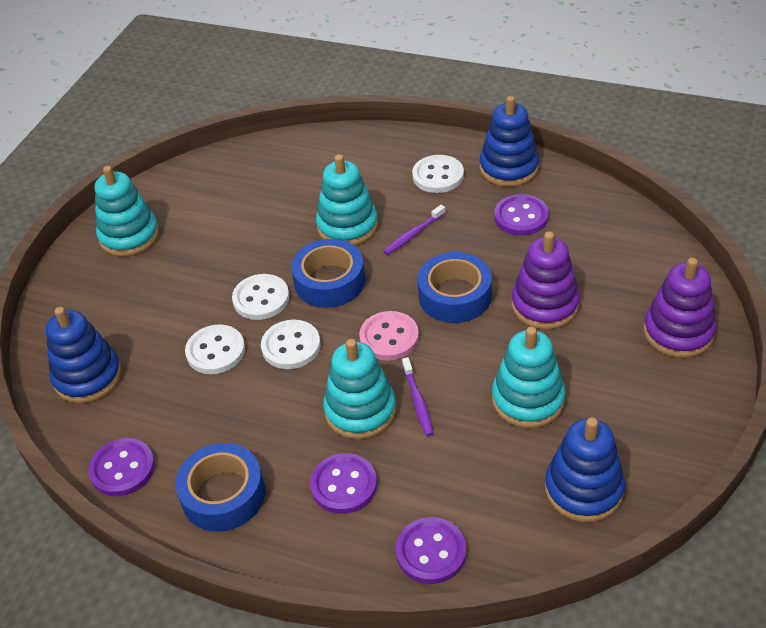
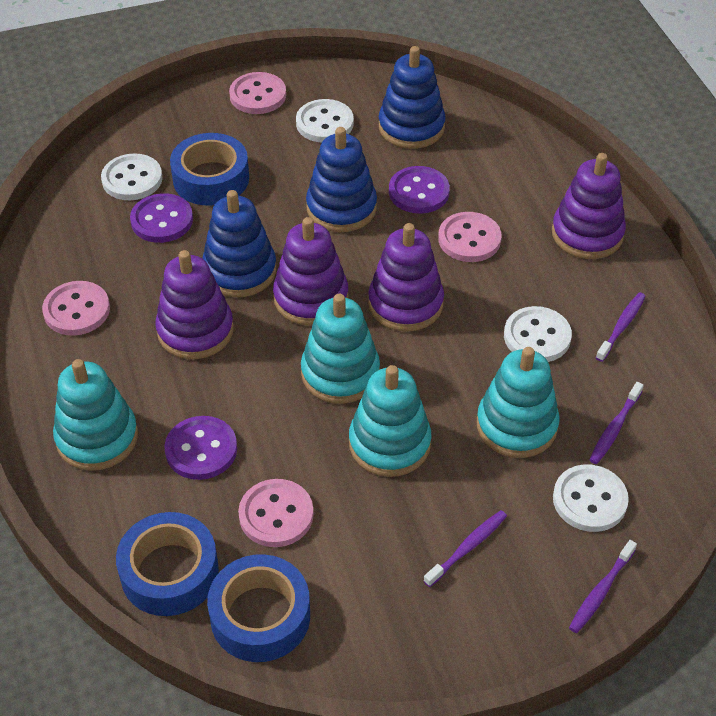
pink button: 1 -> 4
purple button: 4 -> 3
purple stacking toy: 2 -> 4
purple toothbrush: 2 -> 4

